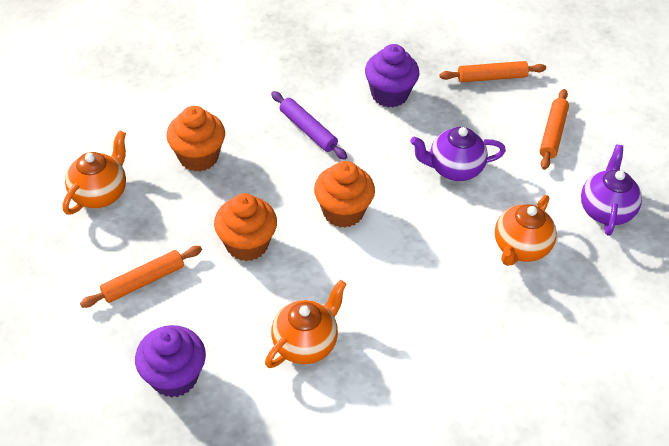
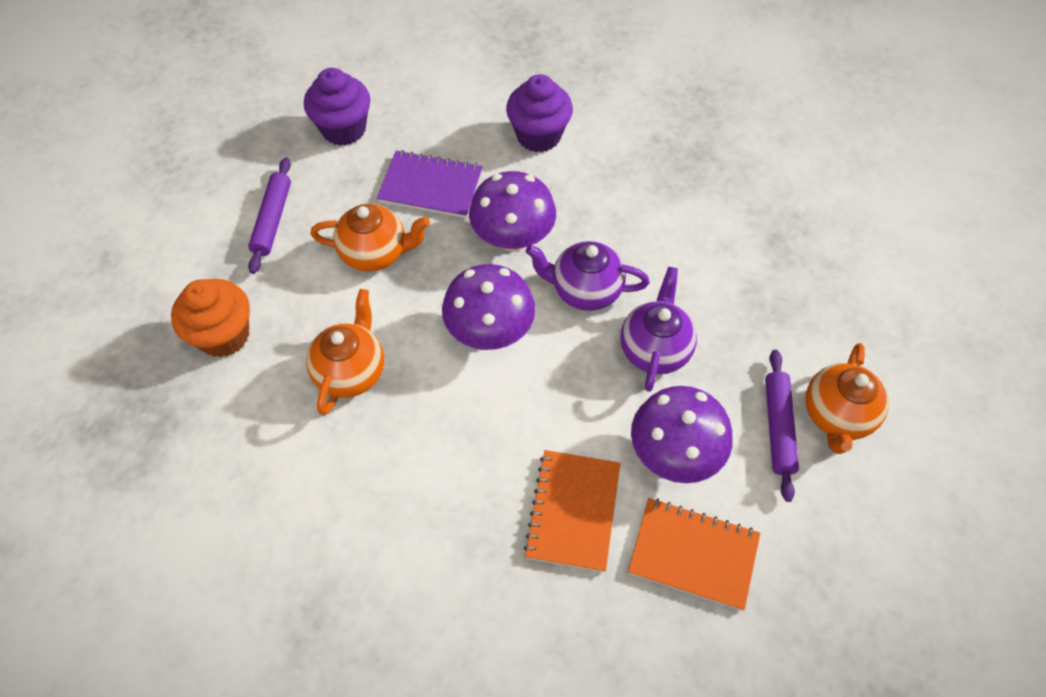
orange cupcake: 3 -> 1
orange notebook: 0 -> 2
orange rolling pin: 3 -> 0
purple mushroom: 0 -> 3
purple notebook: 0 -> 1
purple rolling pin: 1 -> 2

